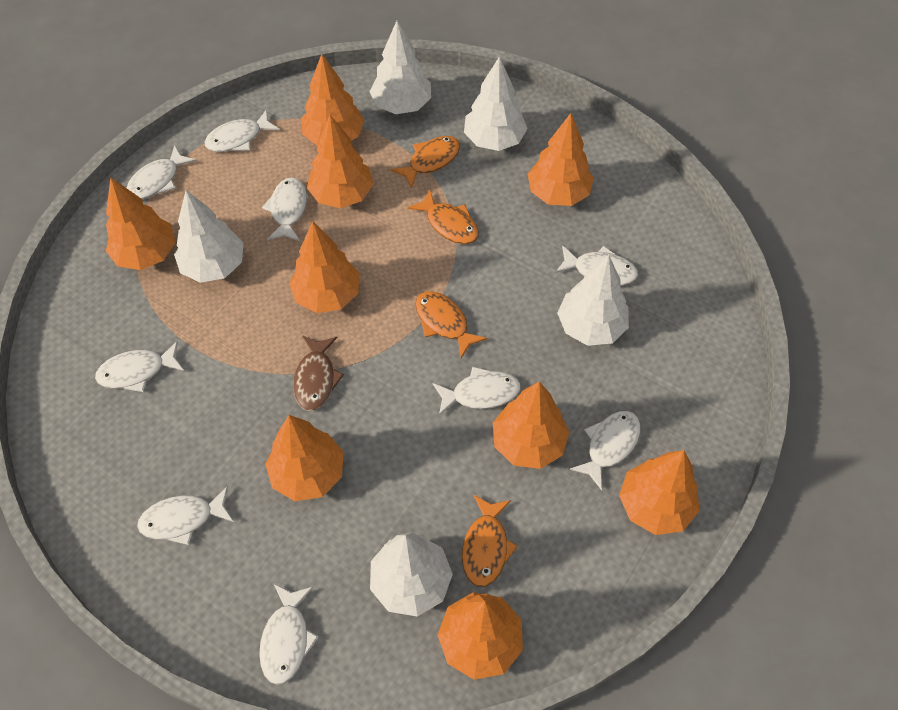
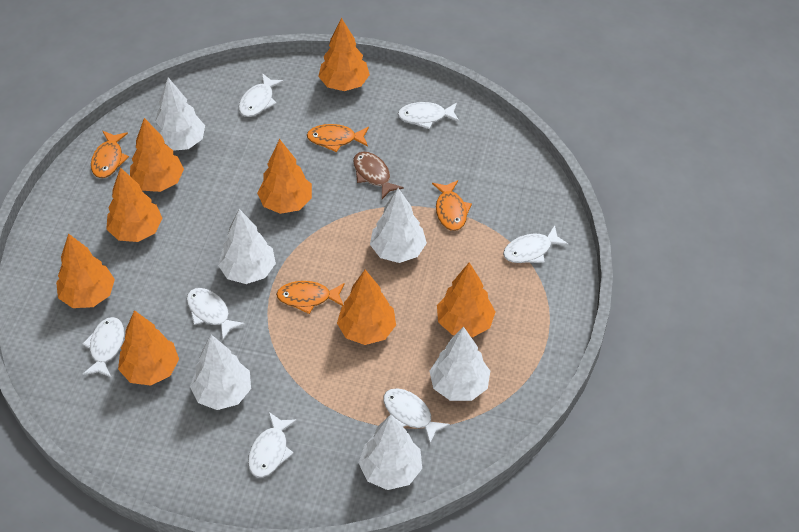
orange tree: 9 -> 8
white fish: 9 -> 7
white tree: 5 -> 6

